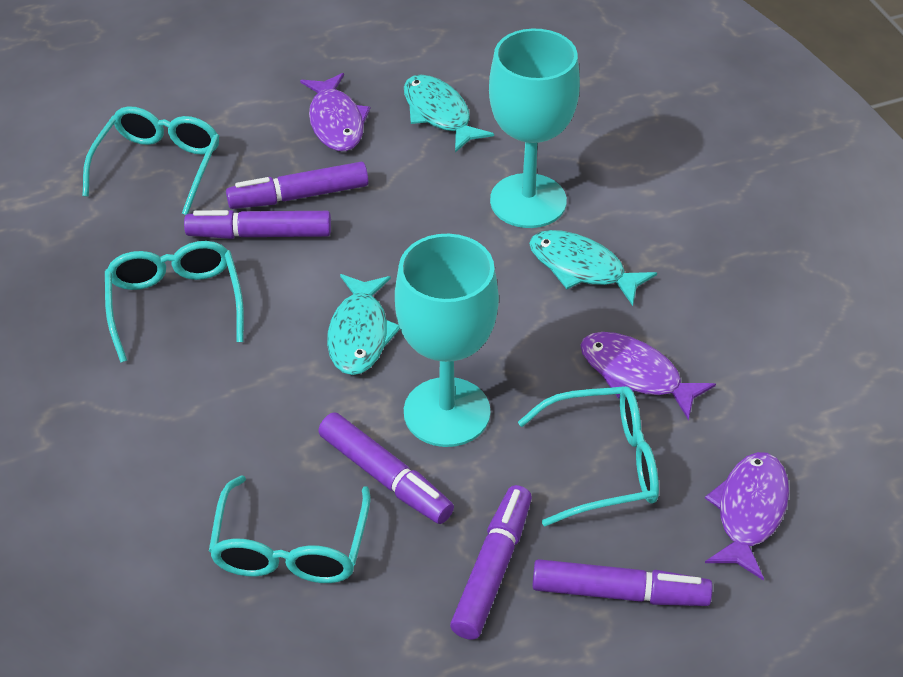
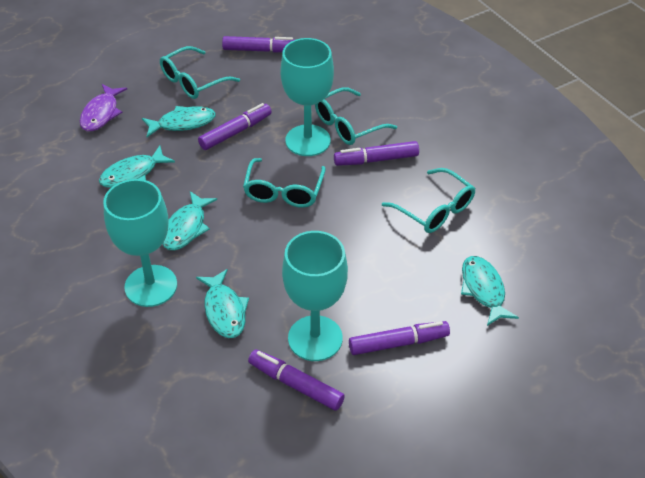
purple fish: 3 -> 1
turquoise fish: 3 -> 5
turquoise goblet: 2 -> 3

